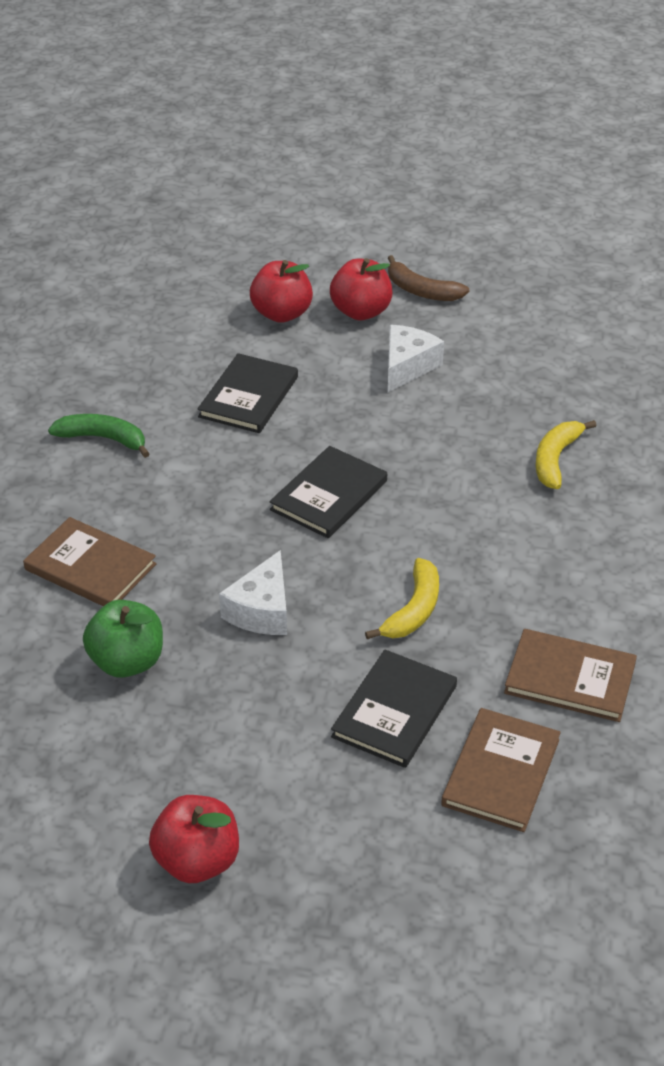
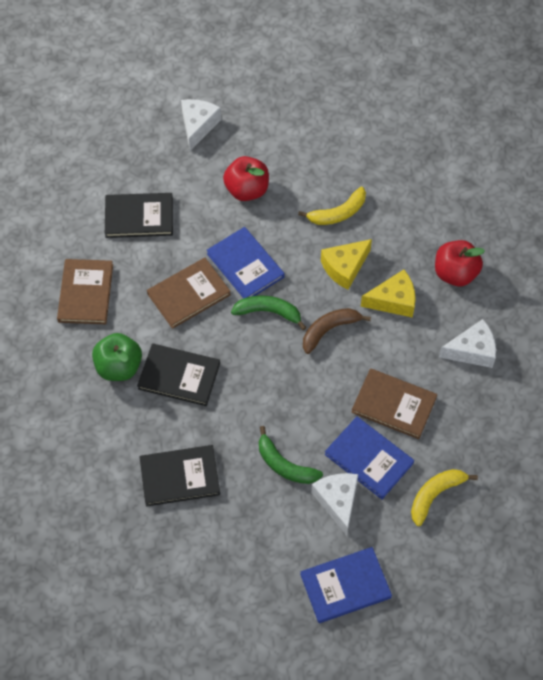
blue book: 0 -> 3
green banana: 1 -> 2
red apple: 3 -> 2
white cheese: 2 -> 3
yellow cheese: 0 -> 2

